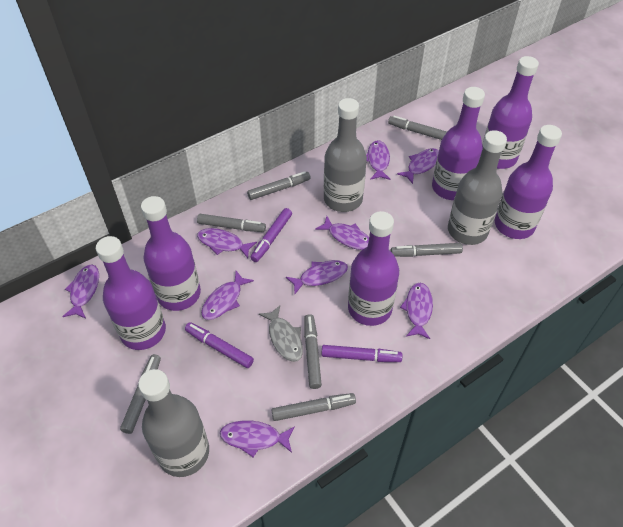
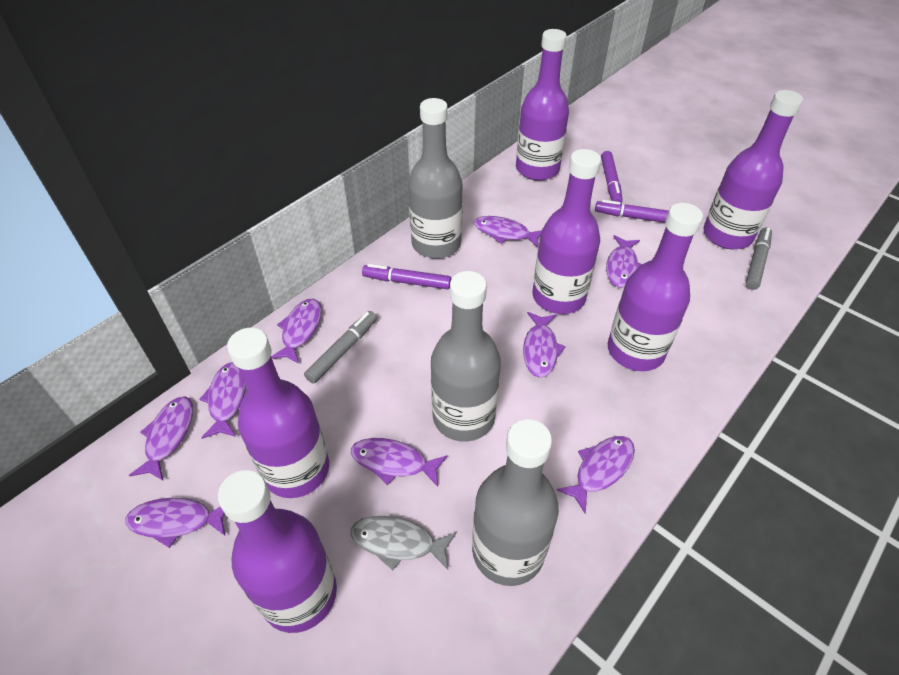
grey marker: 7 -> 2

